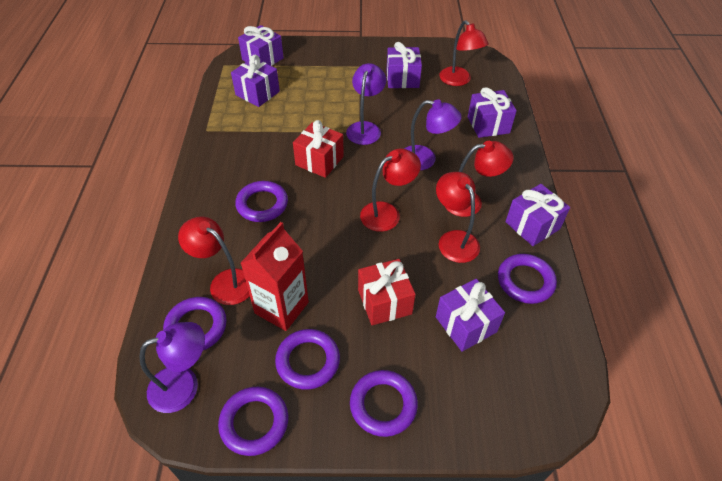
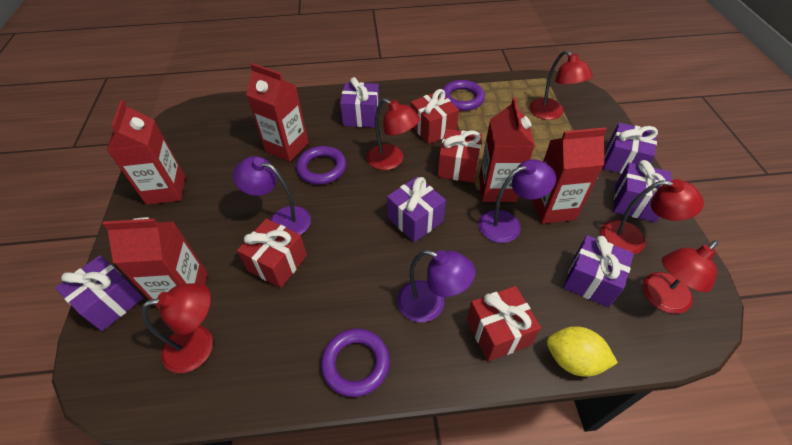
purple ring: 6 -> 3
red carton: 1 -> 5
red gift: 2 -> 4
yellow lemon: 0 -> 1

